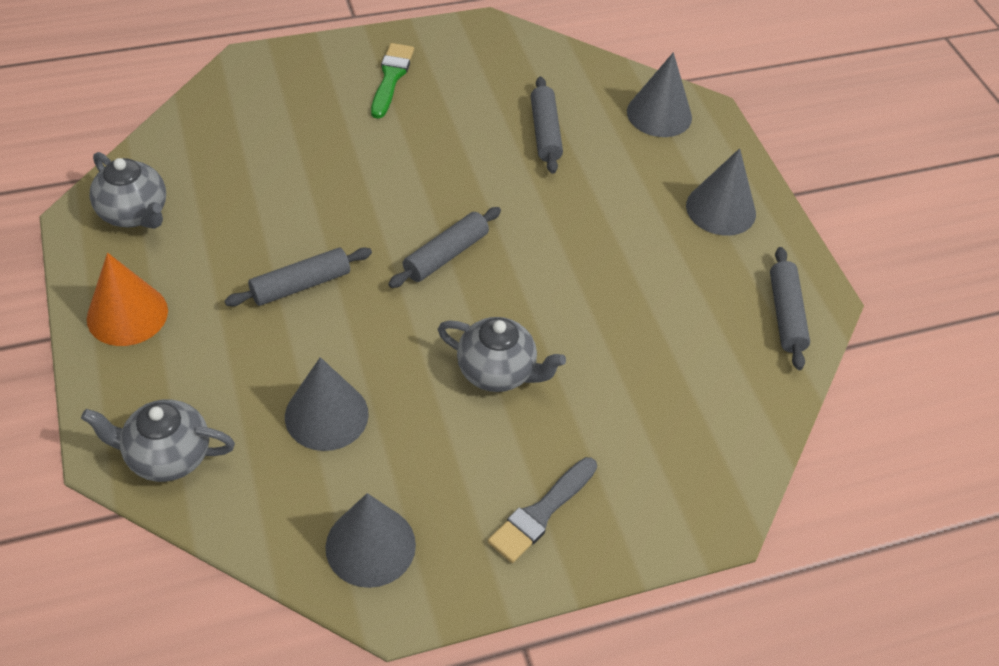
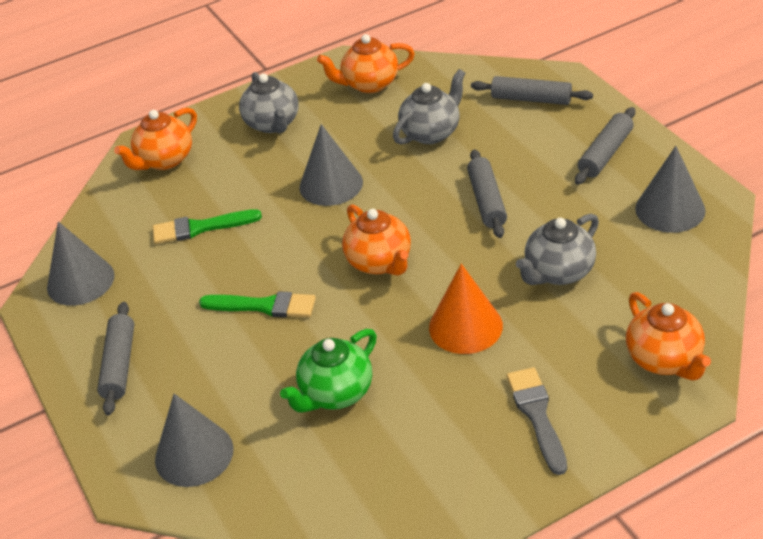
green brush: 1 -> 2
green teapot: 0 -> 1
orange teapot: 0 -> 4

